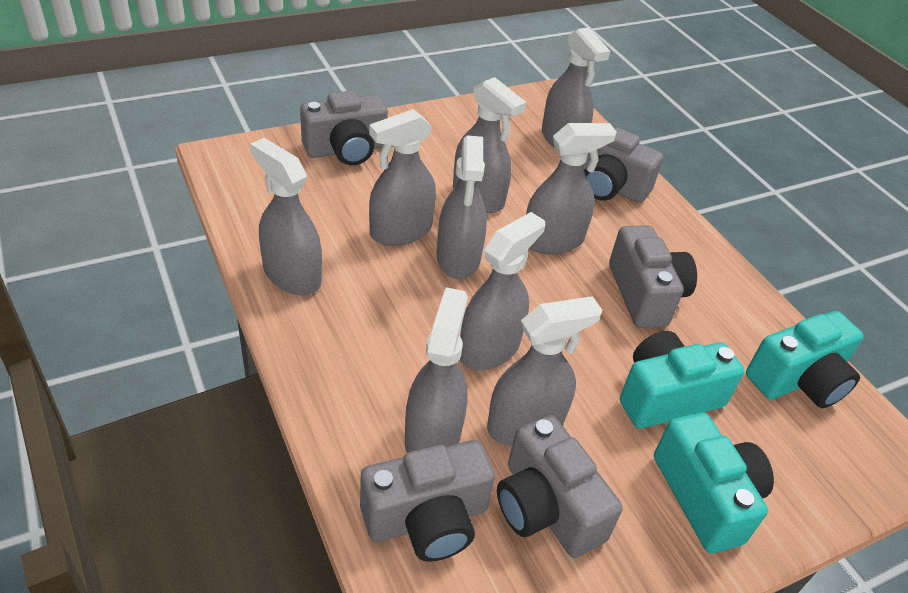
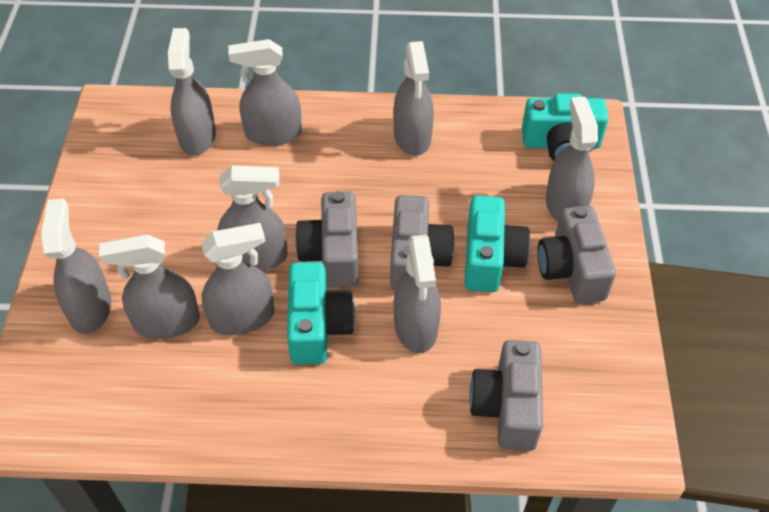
grey camera: 5 -> 4

